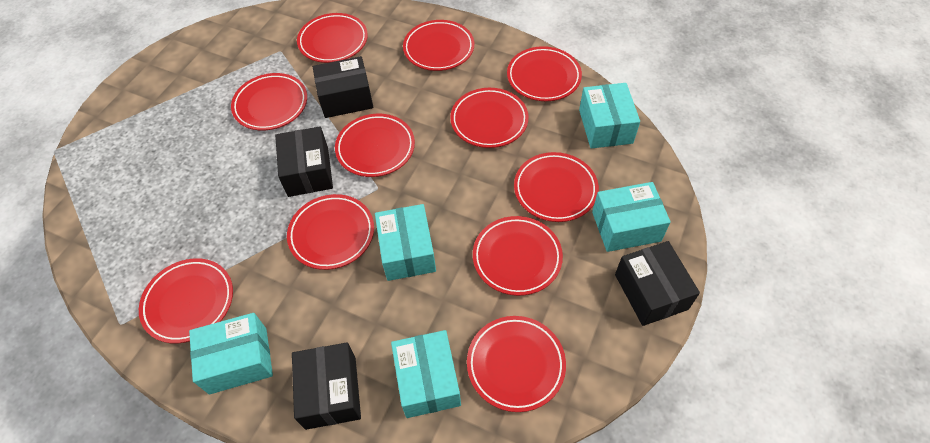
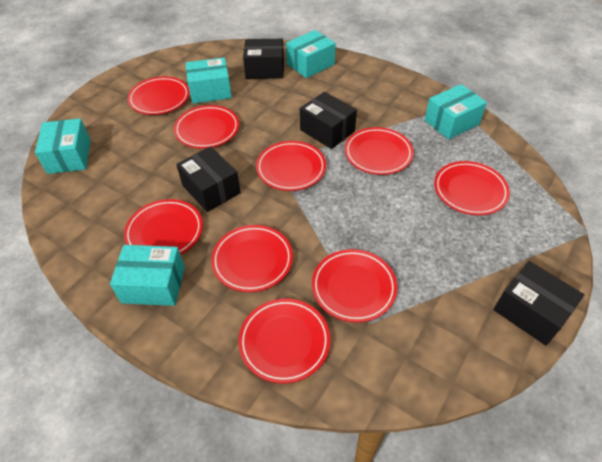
red plate: 11 -> 9

